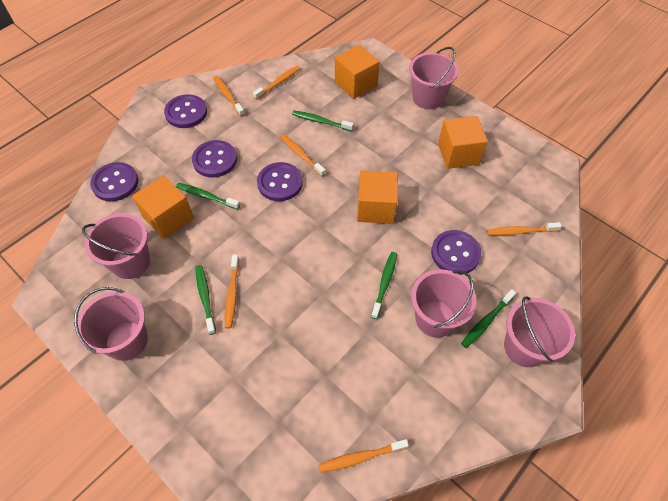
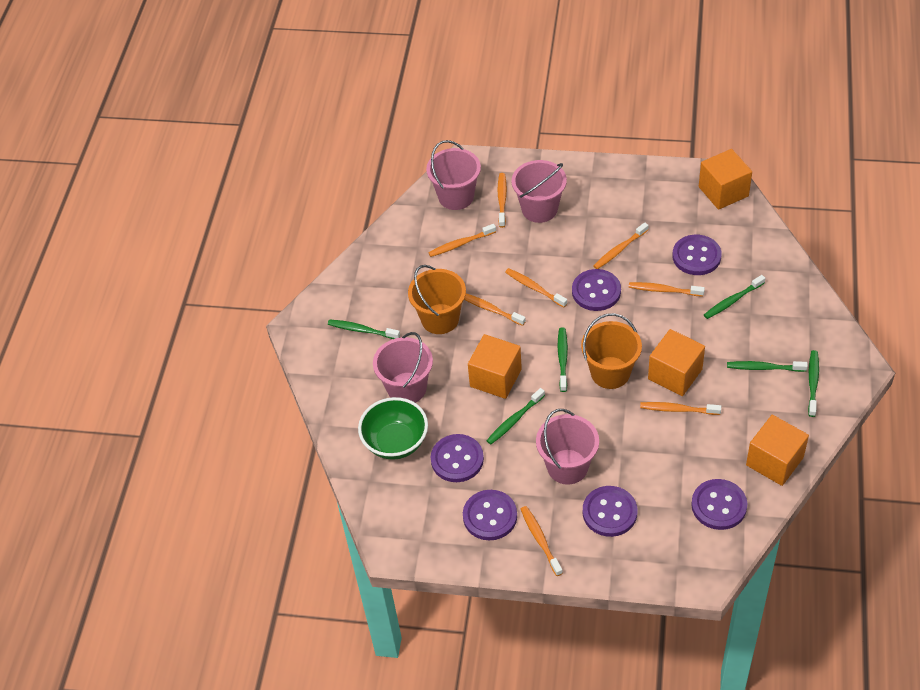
green bowl: 0 -> 1
green toothbrush: 5 -> 6
orange bucket: 0 -> 2
orange toothbrush: 6 -> 8
pink bucket: 5 -> 4
purple button: 5 -> 6

